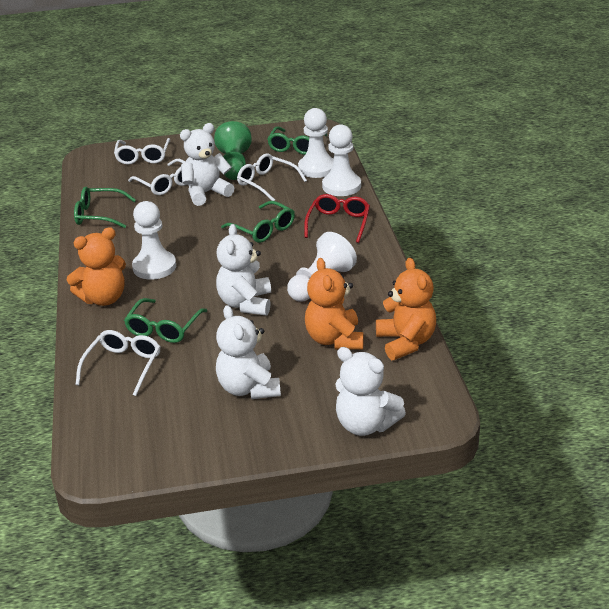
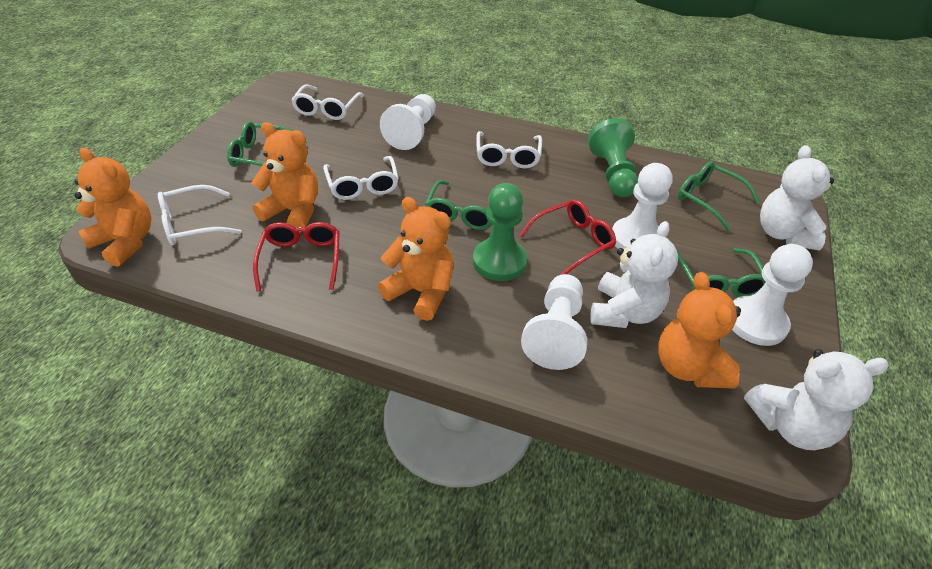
green pawn: 1 -> 2
orange teddy bear: 3 -> 4
red glasses: 1 -> 2
white teddy bear: 4 -> 3

